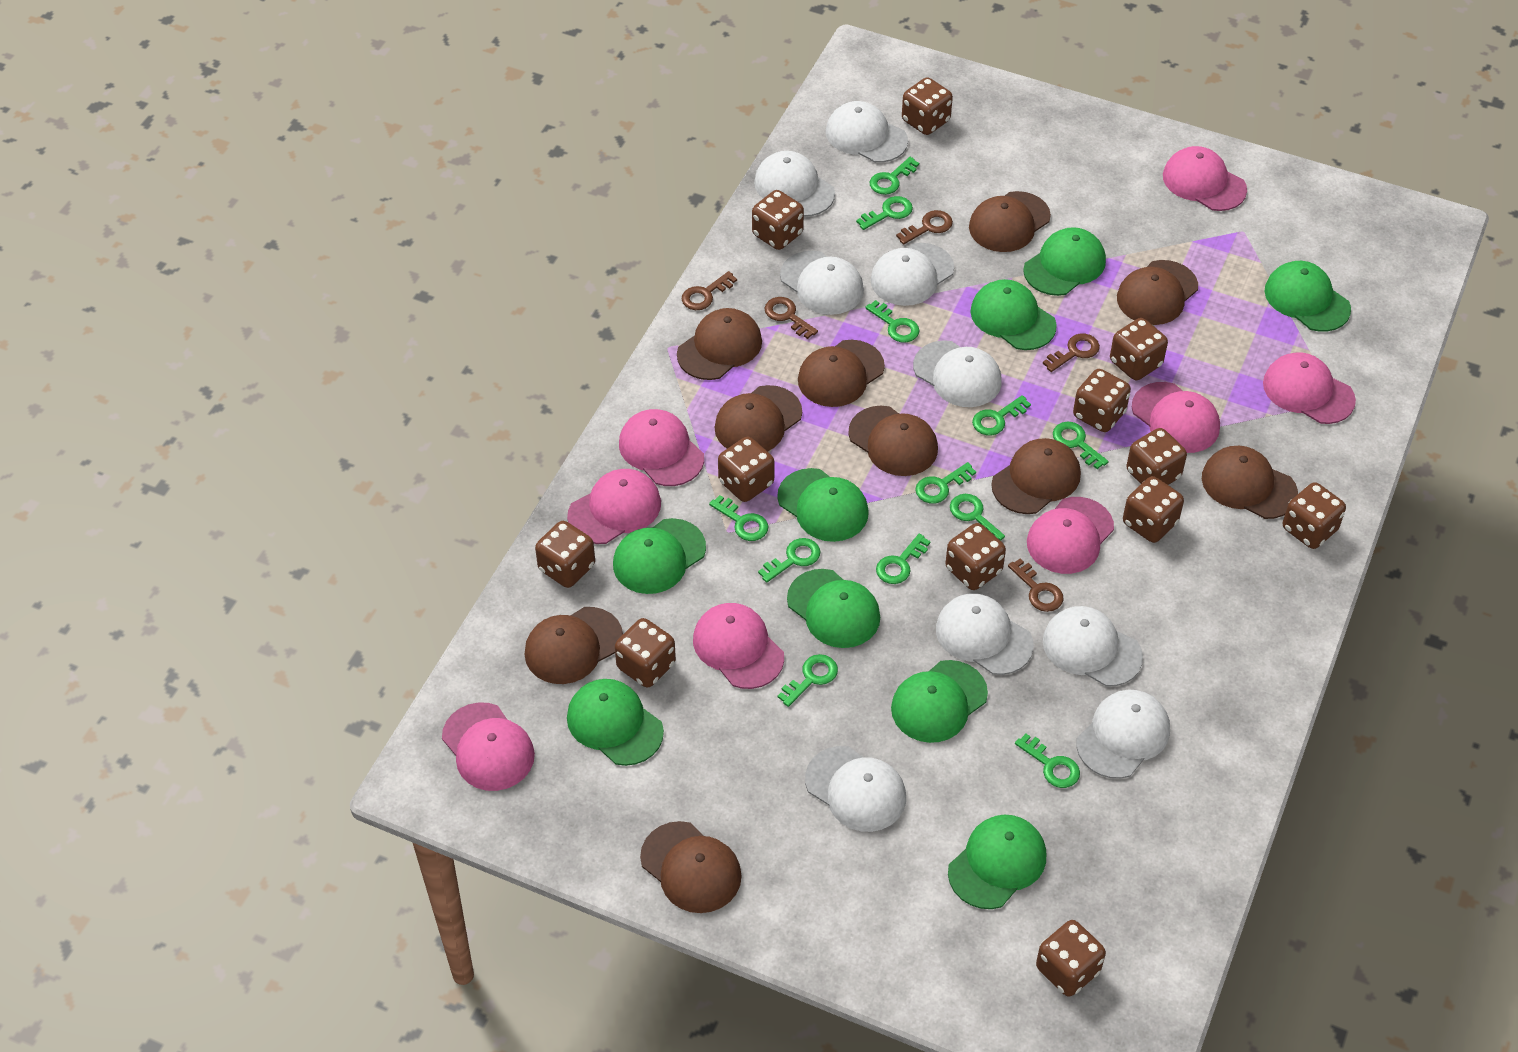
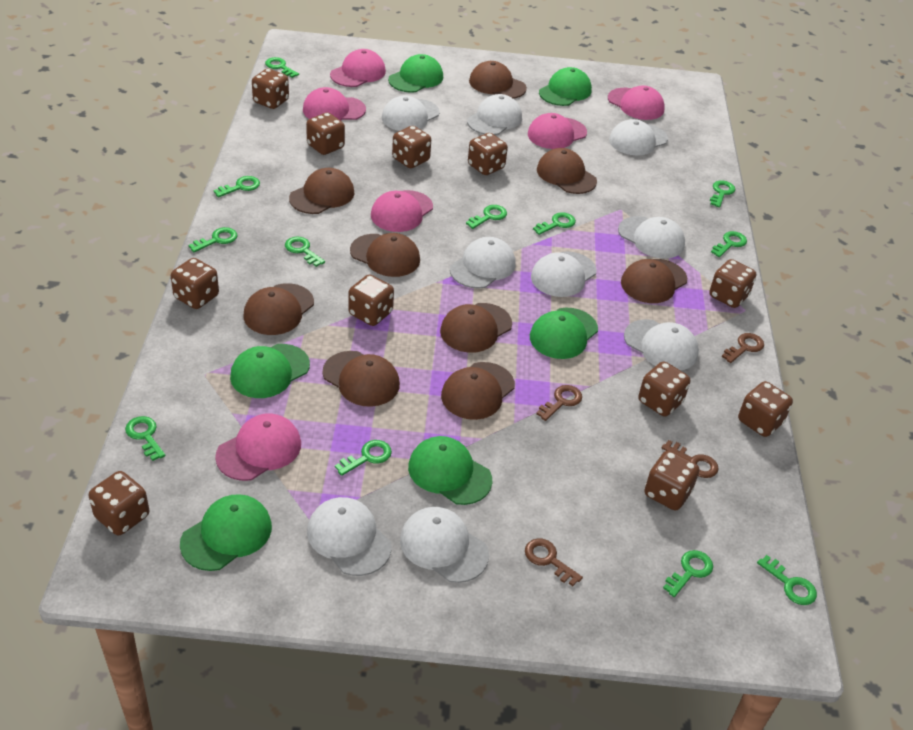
brown cap: 10 -> 9
brown dice: 12 -> 11
brown key: 5 -> 4
green cap: 9 -> 6
pink cap: 8 -> 6

